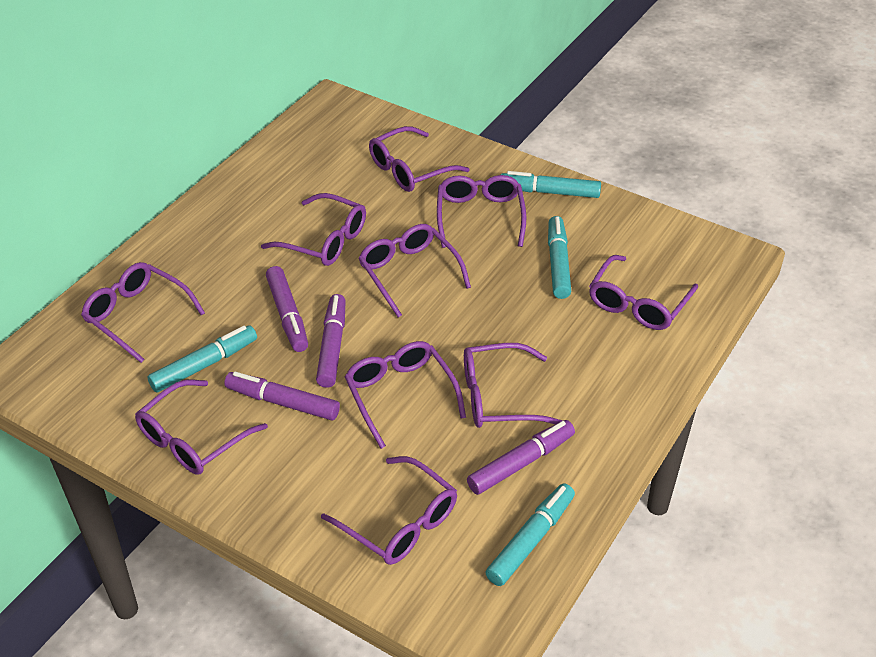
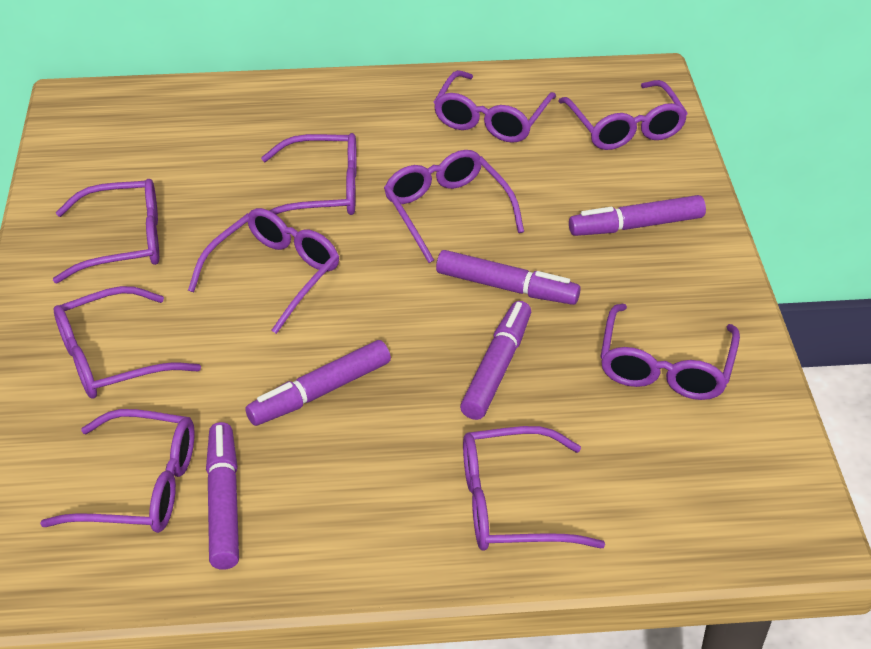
purple marker: 4 -> 5
turquoise marker: 4 -> 0

